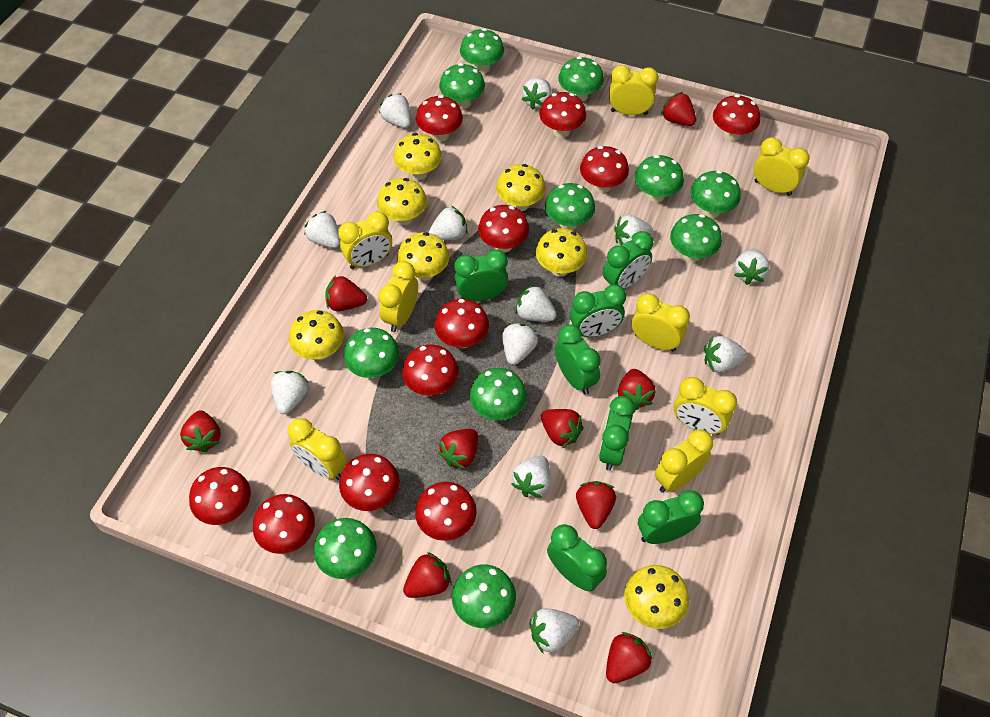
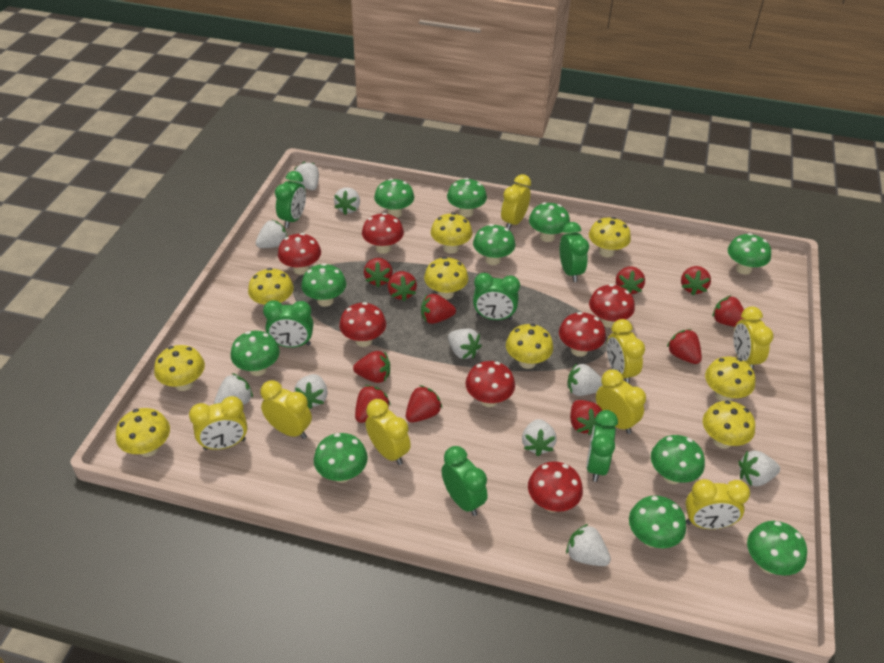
green clock: 7 -> 6
red mushroom: 11 -> 7
red strawberry: 9 -> 11
white strawberry: 12 -> 10
yellow mushroom: 7 -> 9

